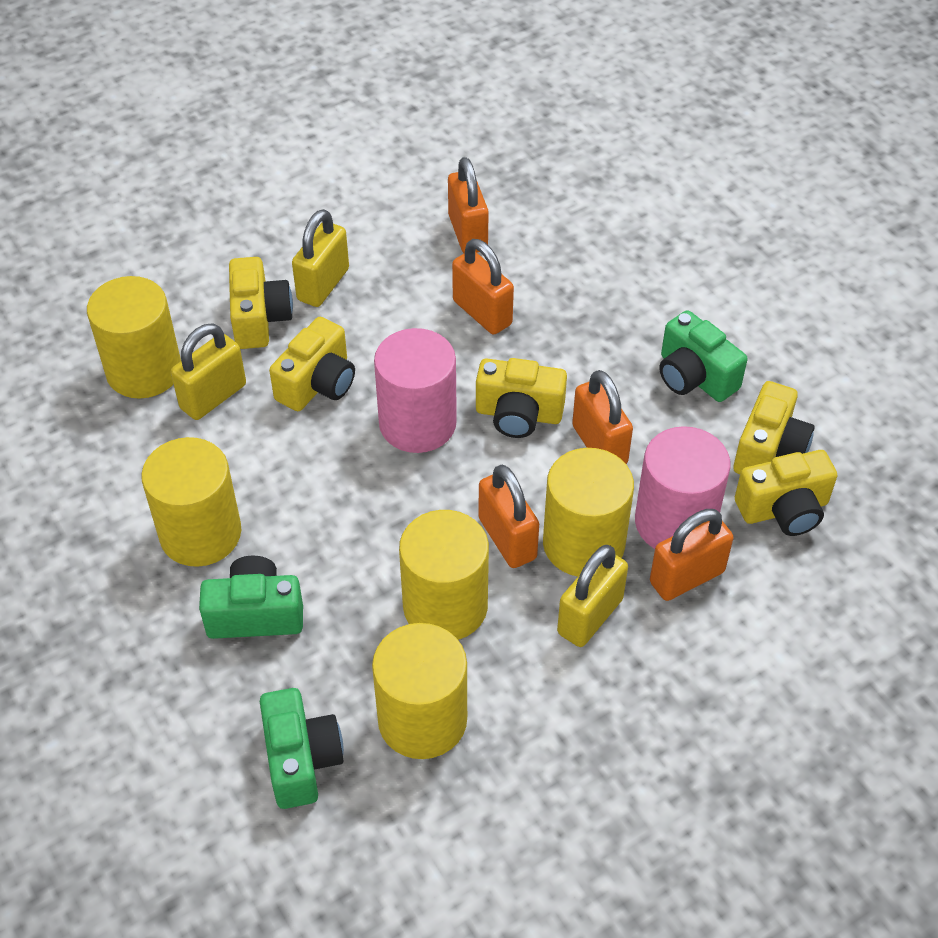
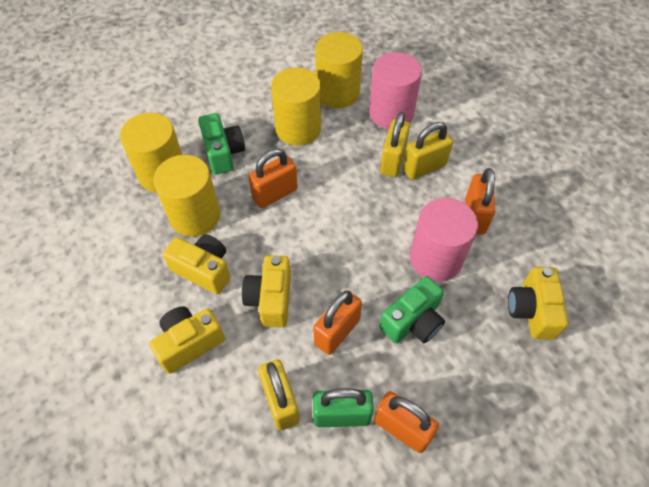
green camera: 3 -> 2
green padlock: 0 -> 1
orange padlock: 5 -> 4
yellow camera: 5 -> 4
yellow cylinder: 5 -> 4

